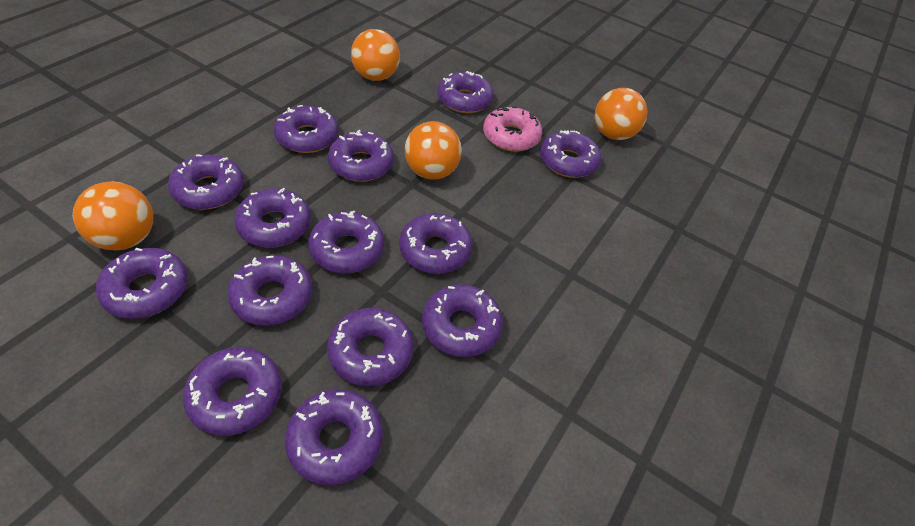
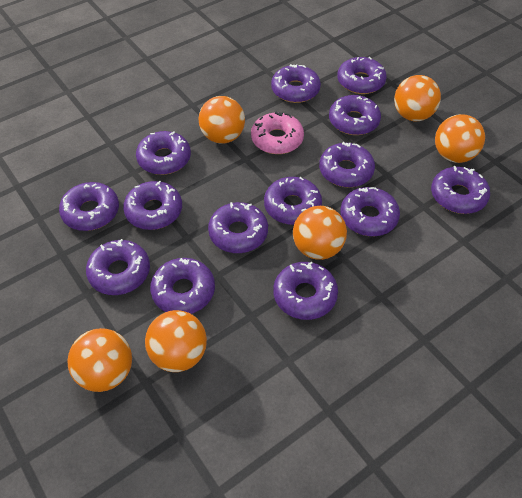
orange ball: 4 -> 6

